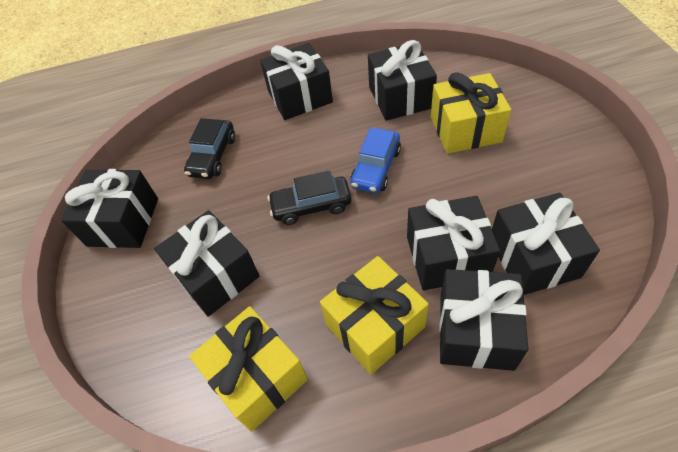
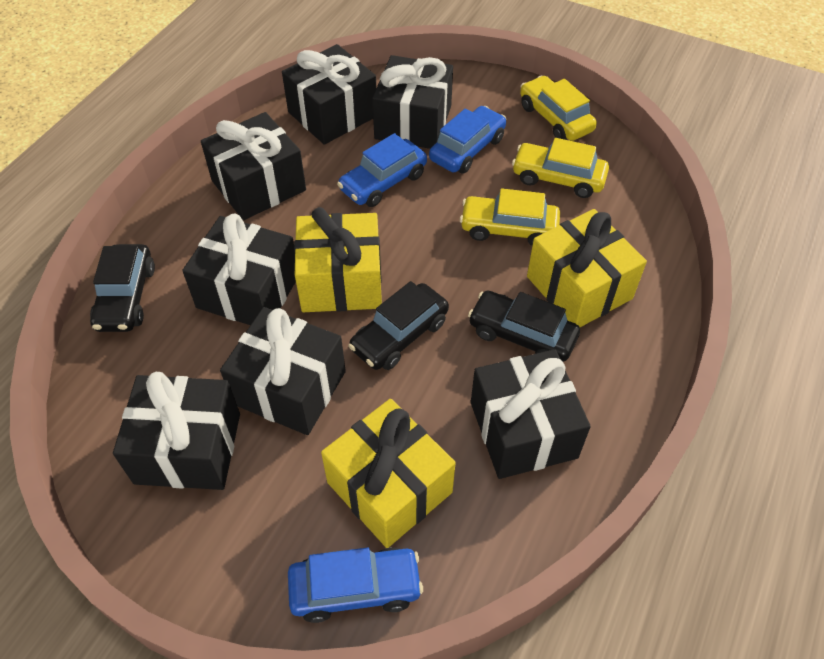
black car: 2 -> 3
blue car: 1 -> 3
yellow car: 0 -> 3

